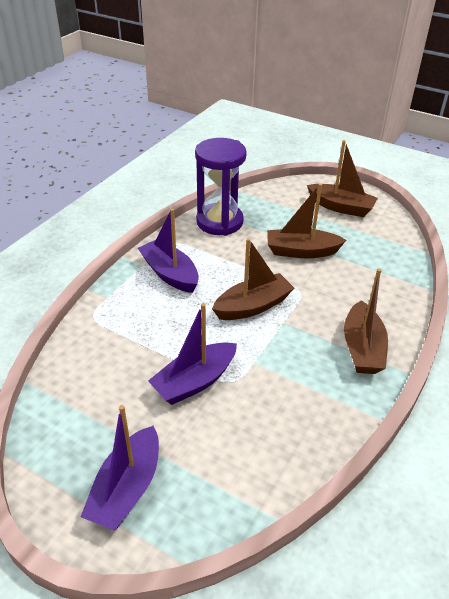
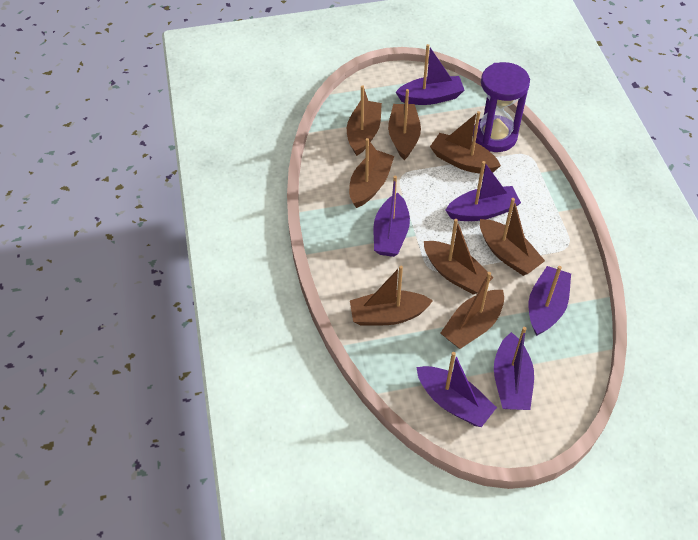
brown boat: 4 -> 8
purple boat: 3 -> 6

